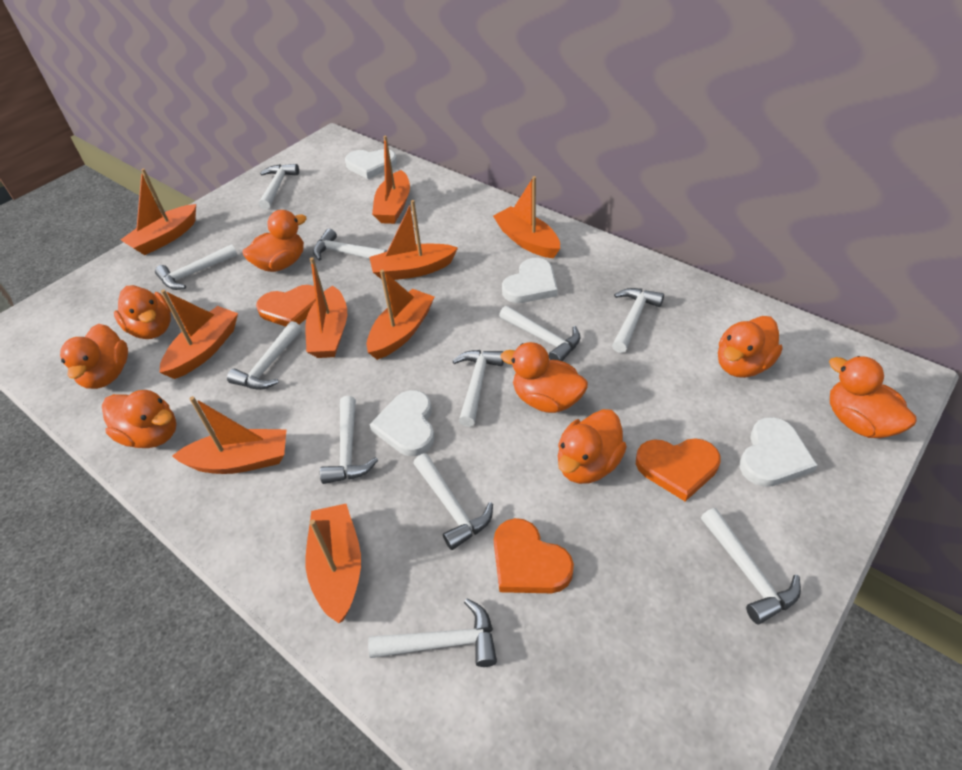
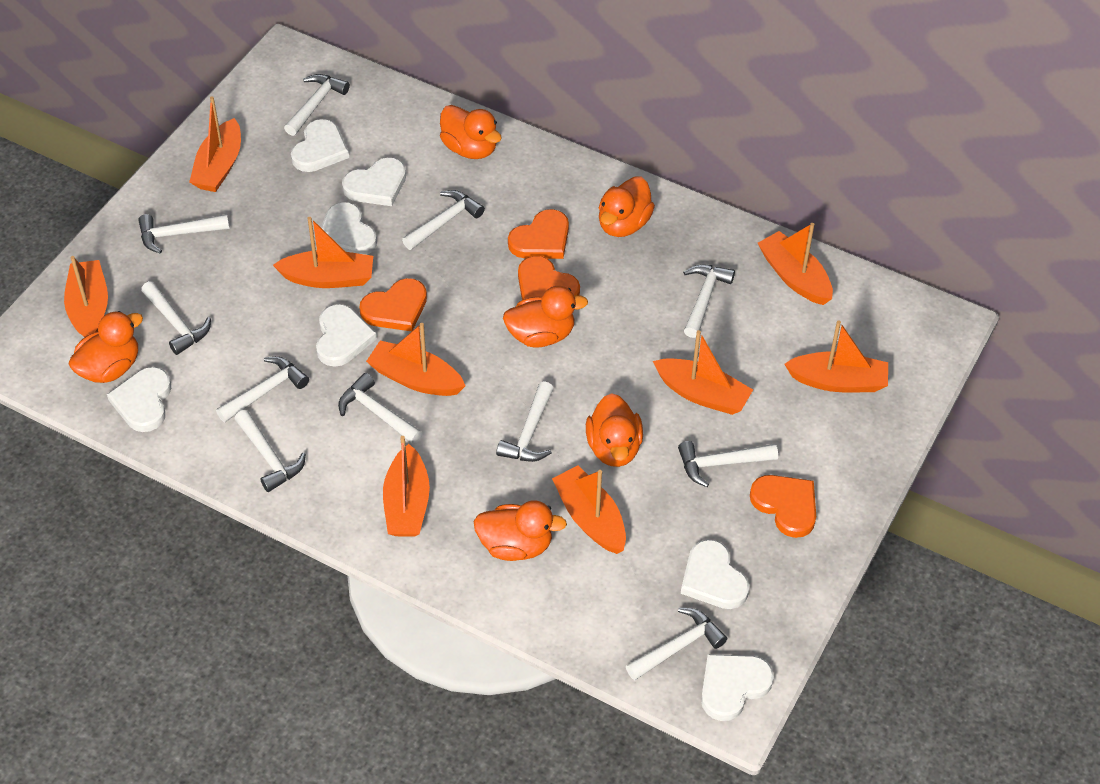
orange duck: 8 -> 6
orange heart: 3 -> 4
white heart: 4 -> 7

